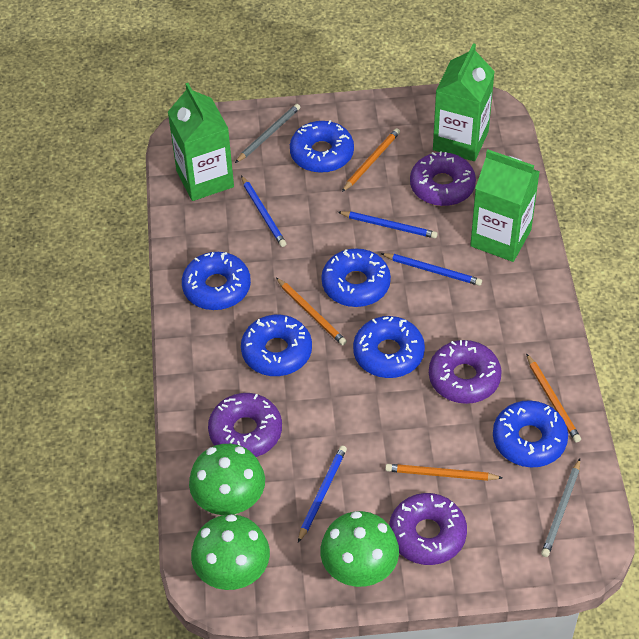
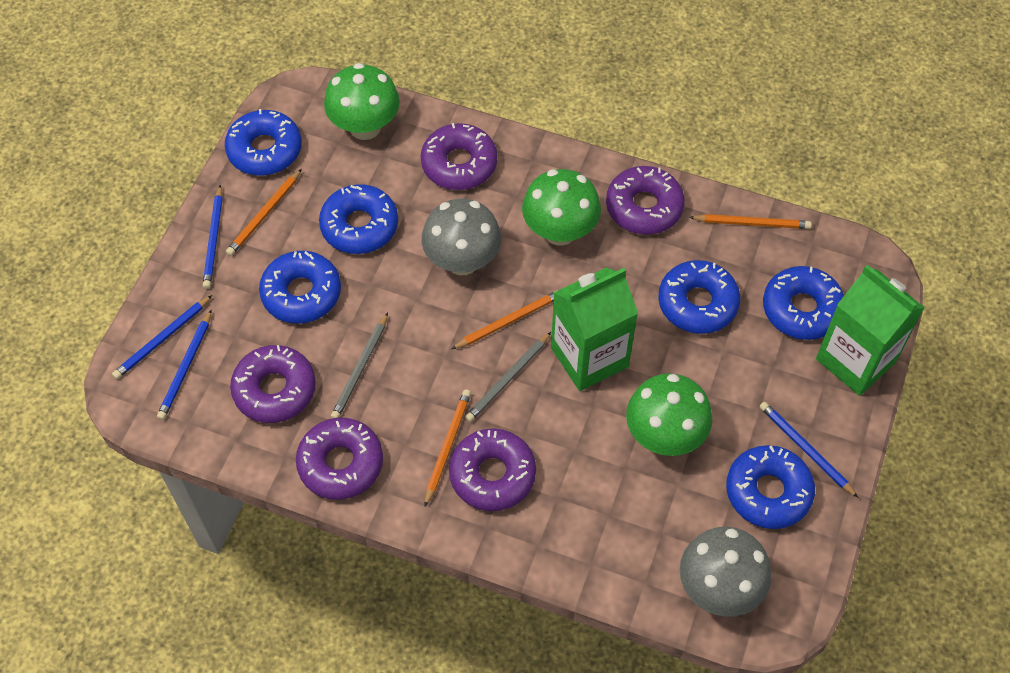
green carton: 3 -> 2
grey mushroom: 0 -> 2
purple donut: 4 -> 5

